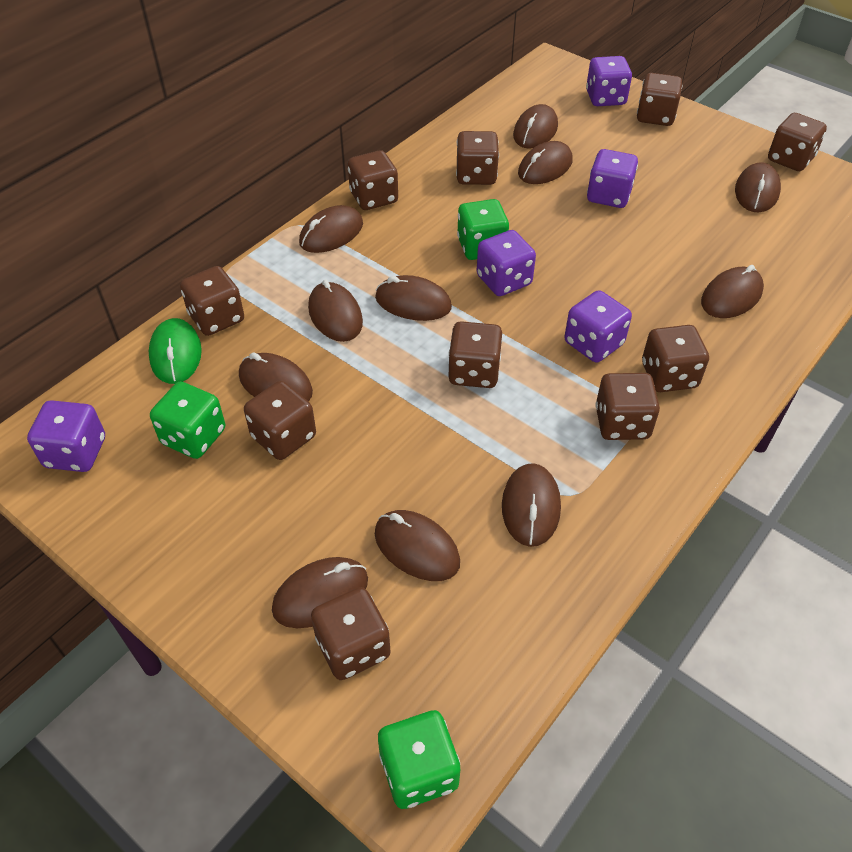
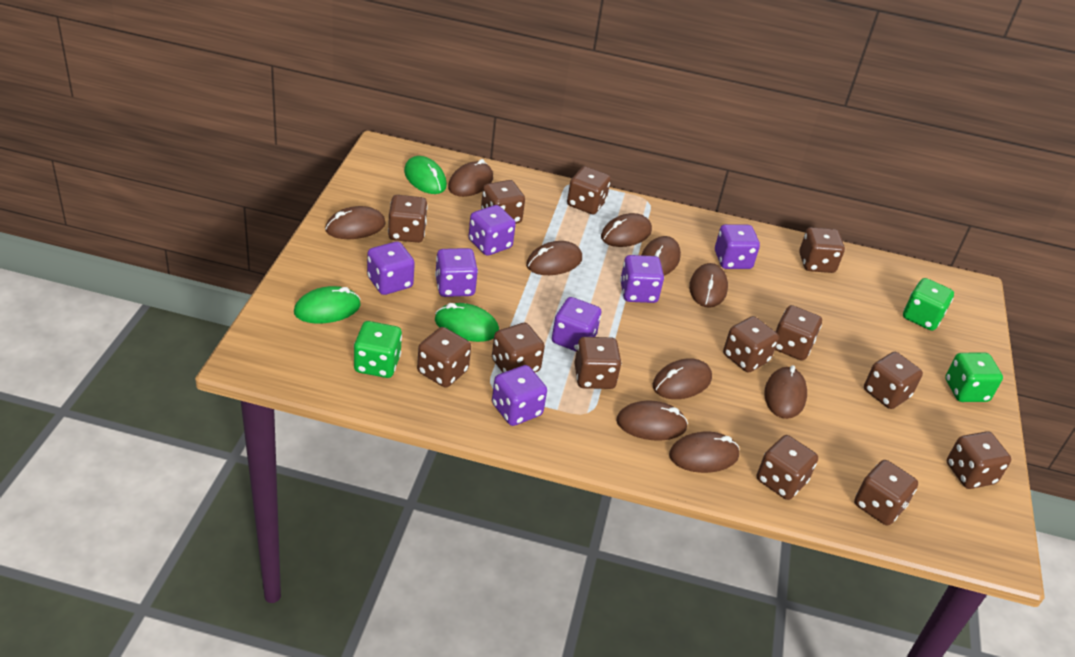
brown dice: 10 -> 13
brown mouse: 11 -> 10
green mouse: 1 -> 3
purple dice: 5 -> 7

